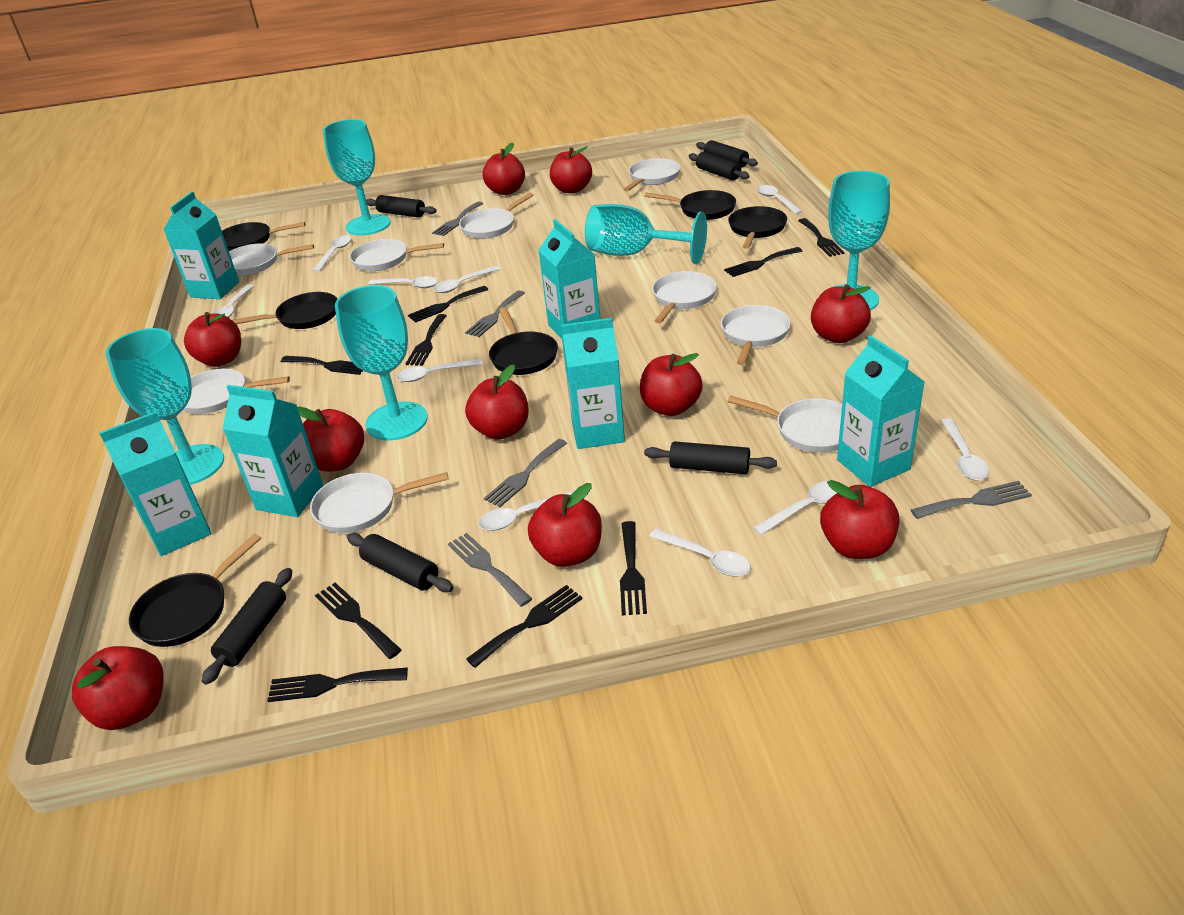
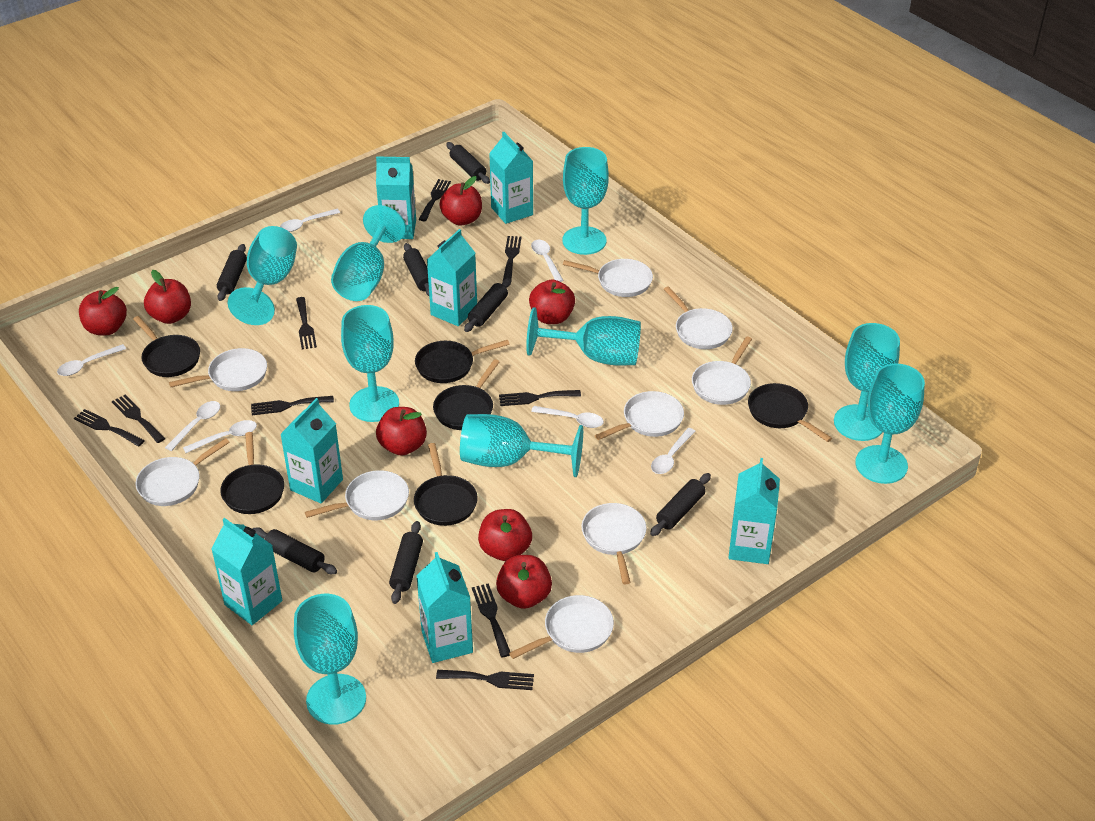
black rolling pin: 6 -> 7
grey fork: 5 -> 0
red apple: 10 -> 7
turquoise carton: 6 -> 7
turquoise goblet: 5 -> 9
white spoon: 10 -> 7

